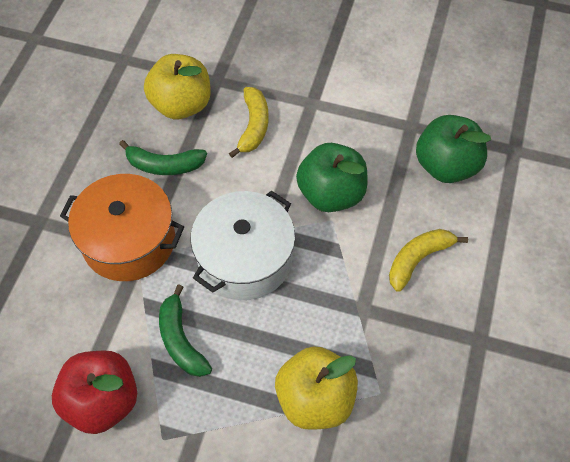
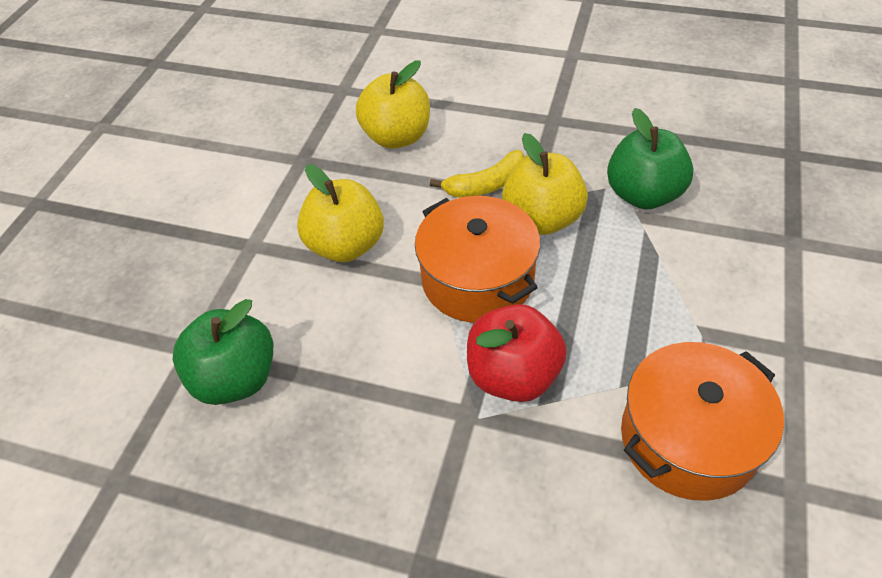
green banana: 2 -> 0
orange pot: 1 -> 2
white pot: 1 -> 0
yellow apple: 2 -> 3
yellow banana: 2 -> 1

